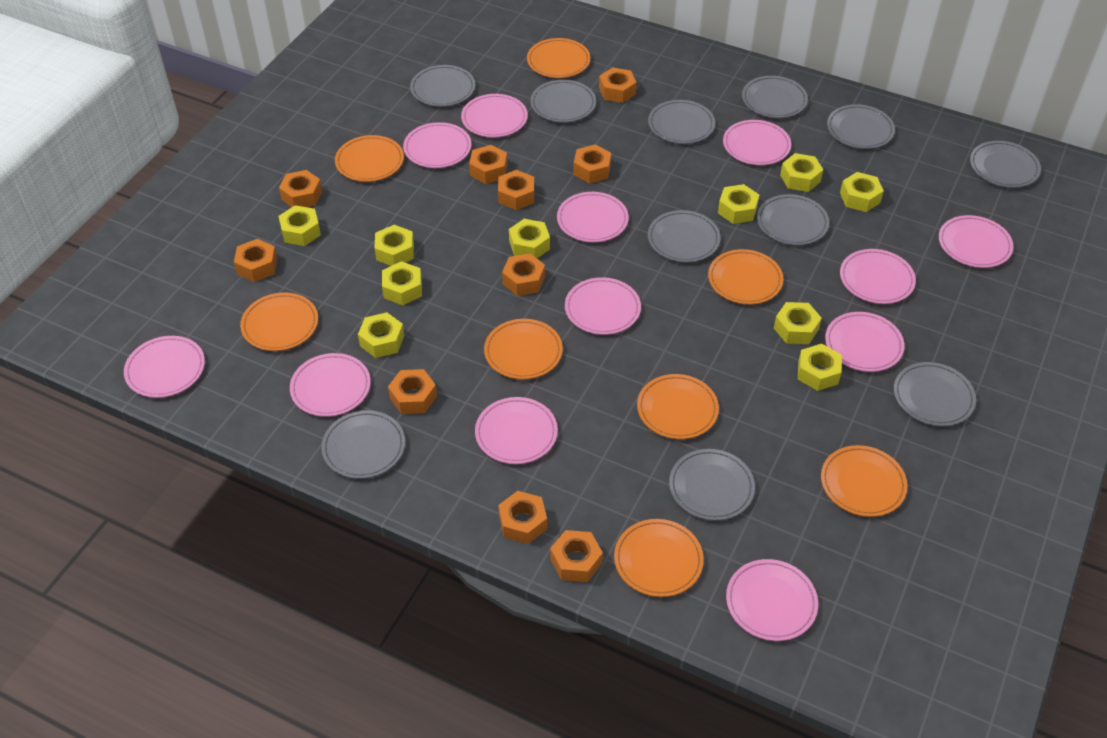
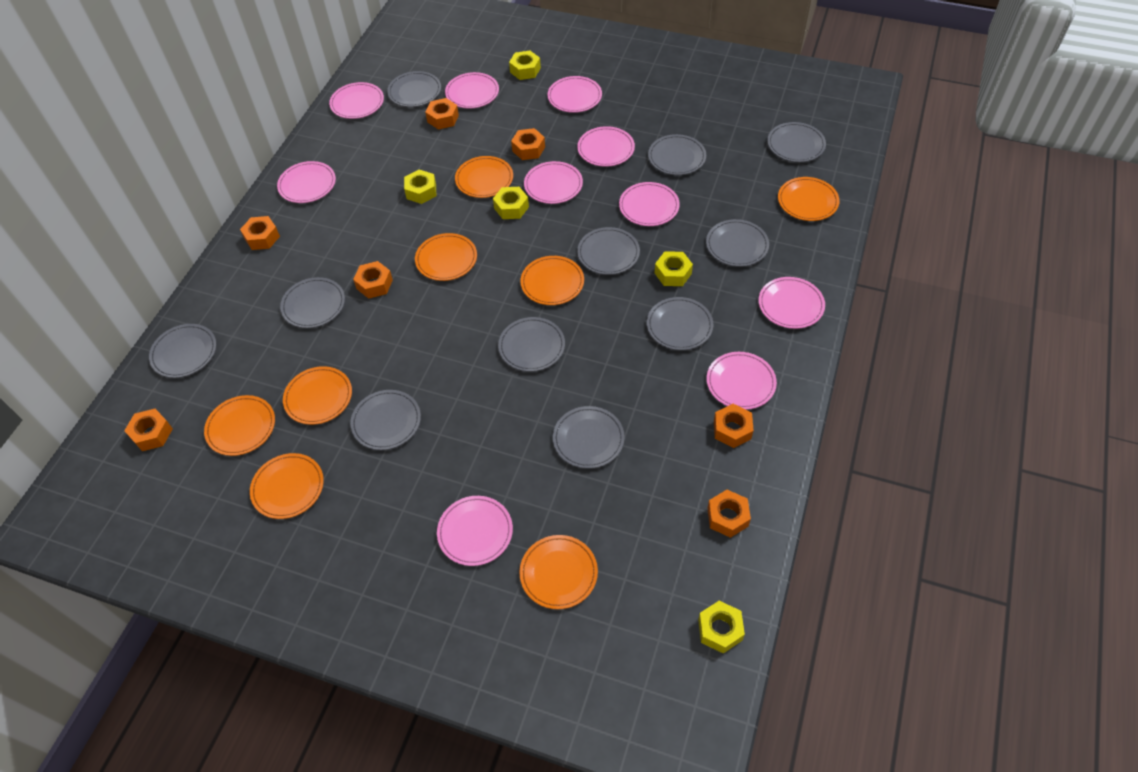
orange nut: 10 -> 7
pink plate: 12 -> 10
yellow nut: 10 -> 5

